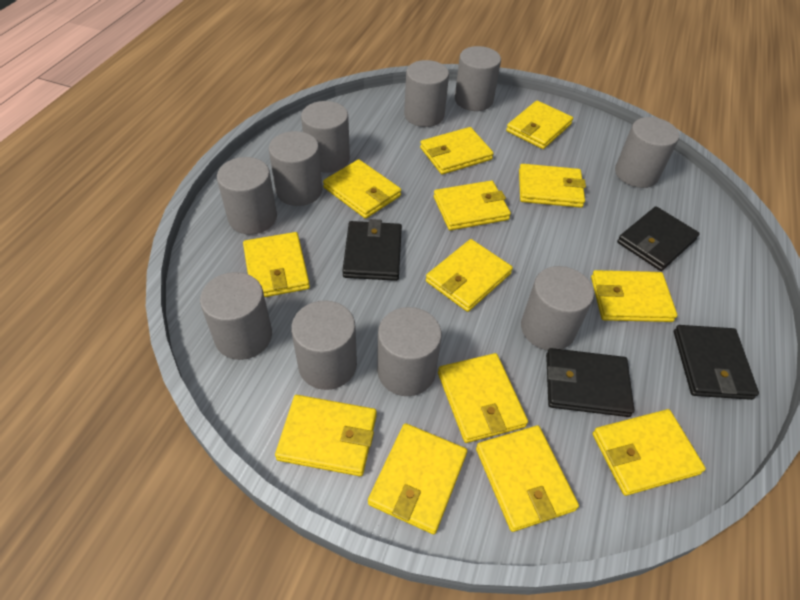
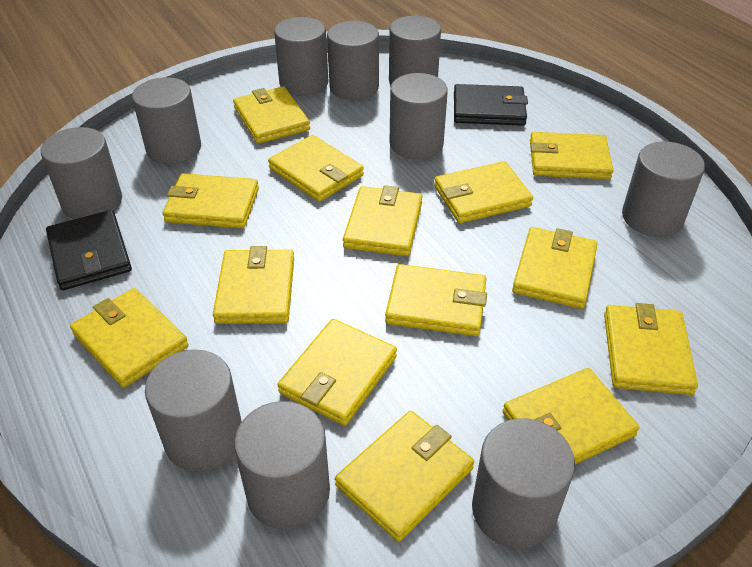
black wallet: 4 -> 2
yellow wallet: 13 -> 14

